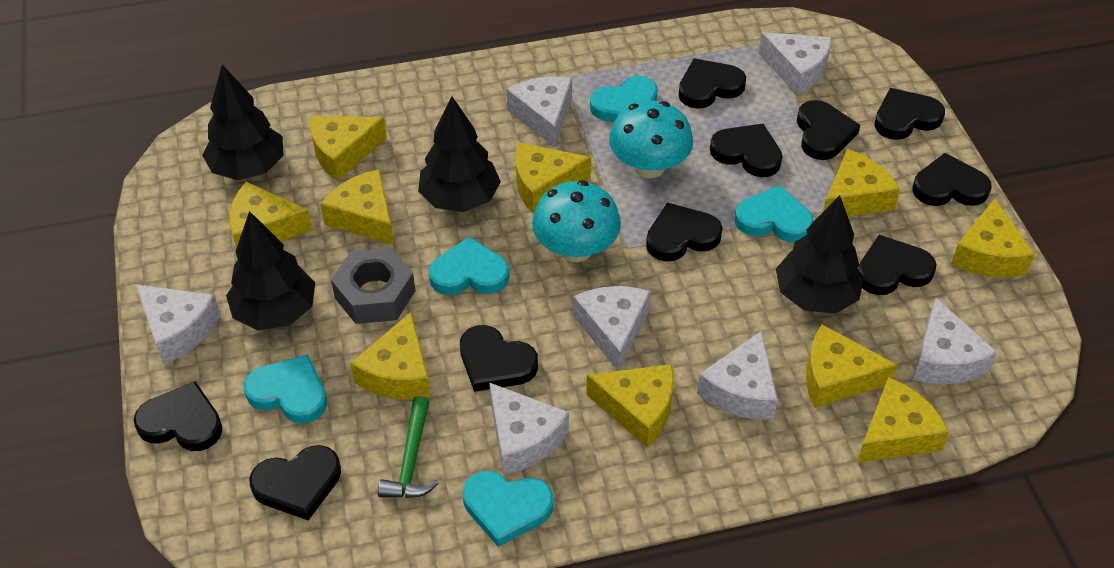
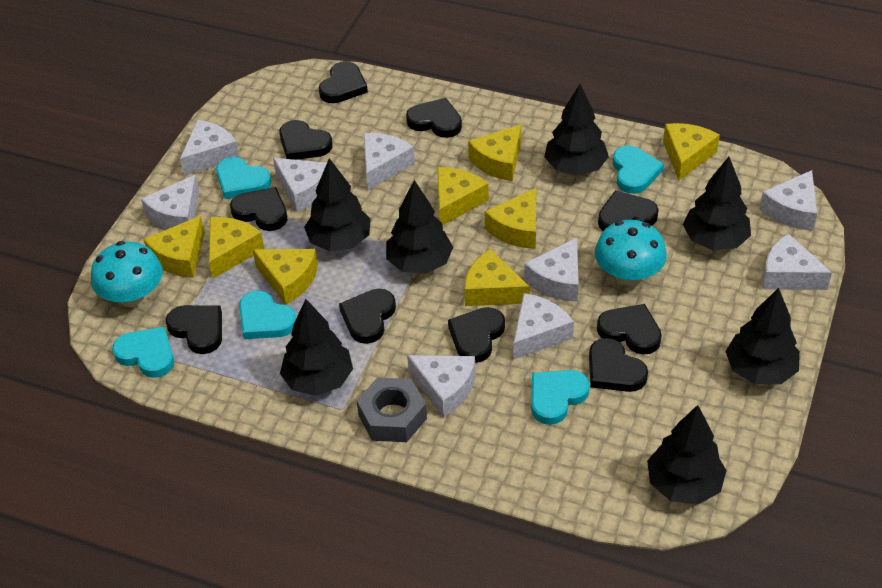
black tree: 4 -> 7
green hammer: 1 -> 0
white cheese: 7 -> 9
yellow cheese: 10 -> 8

